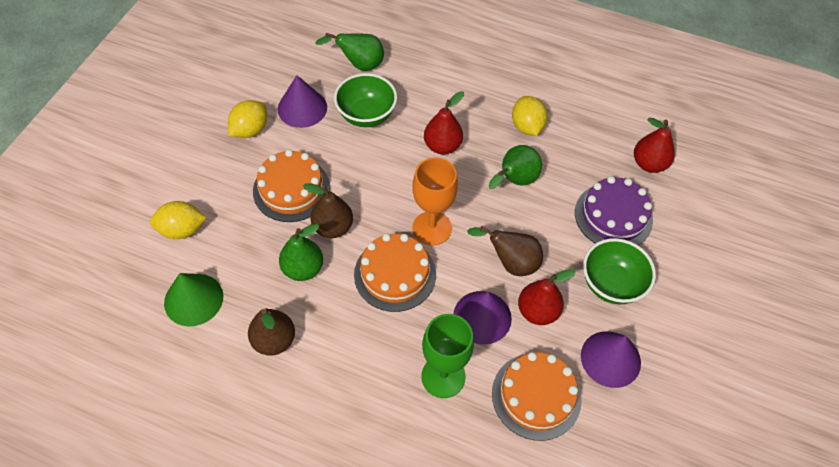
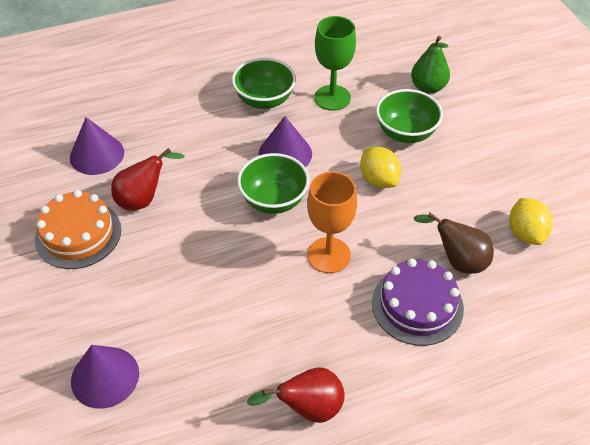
brown pear: 3 -> 1
green bowl: 2 -> 3
green cone: 1 -> 0
green pear: 3 -> 1
orange cake: 3 -> 1
red pear: 3 -> 2
yellow lemon: 3 -> 2

